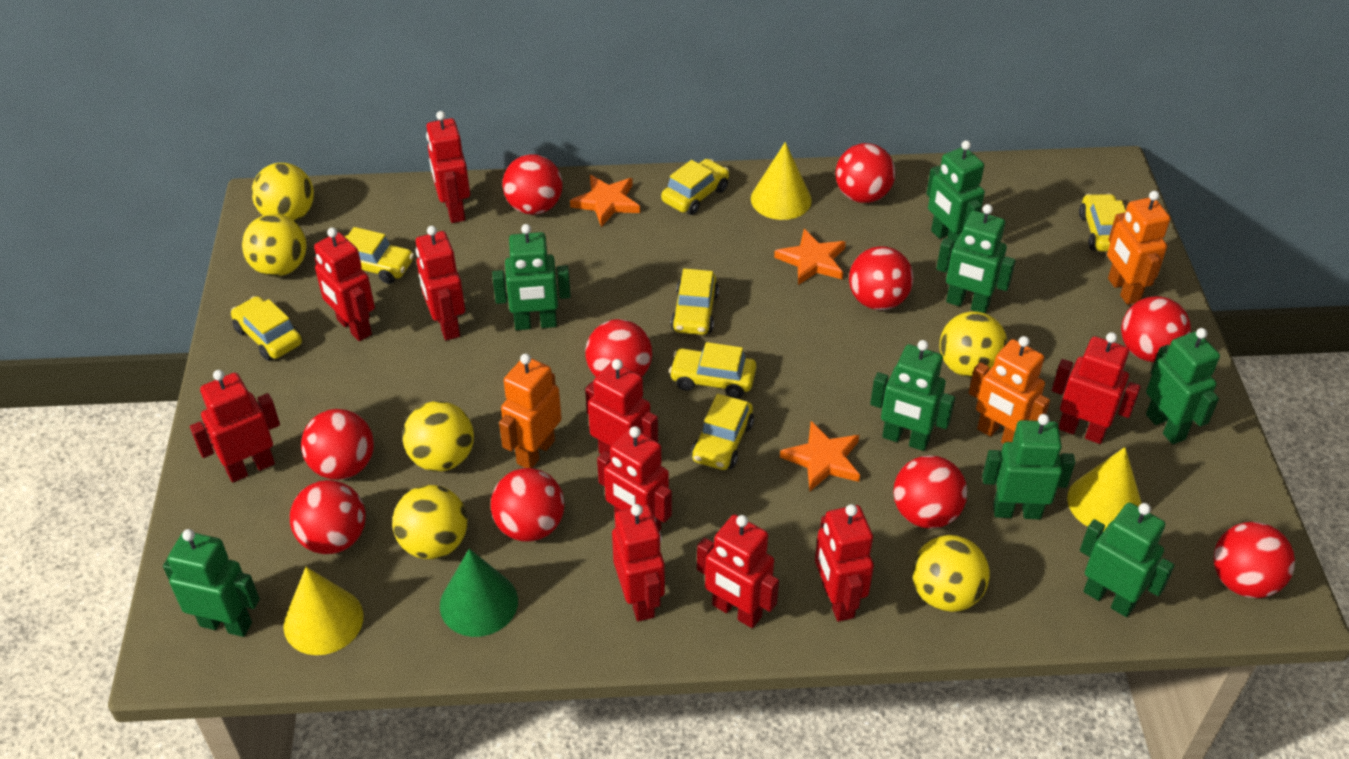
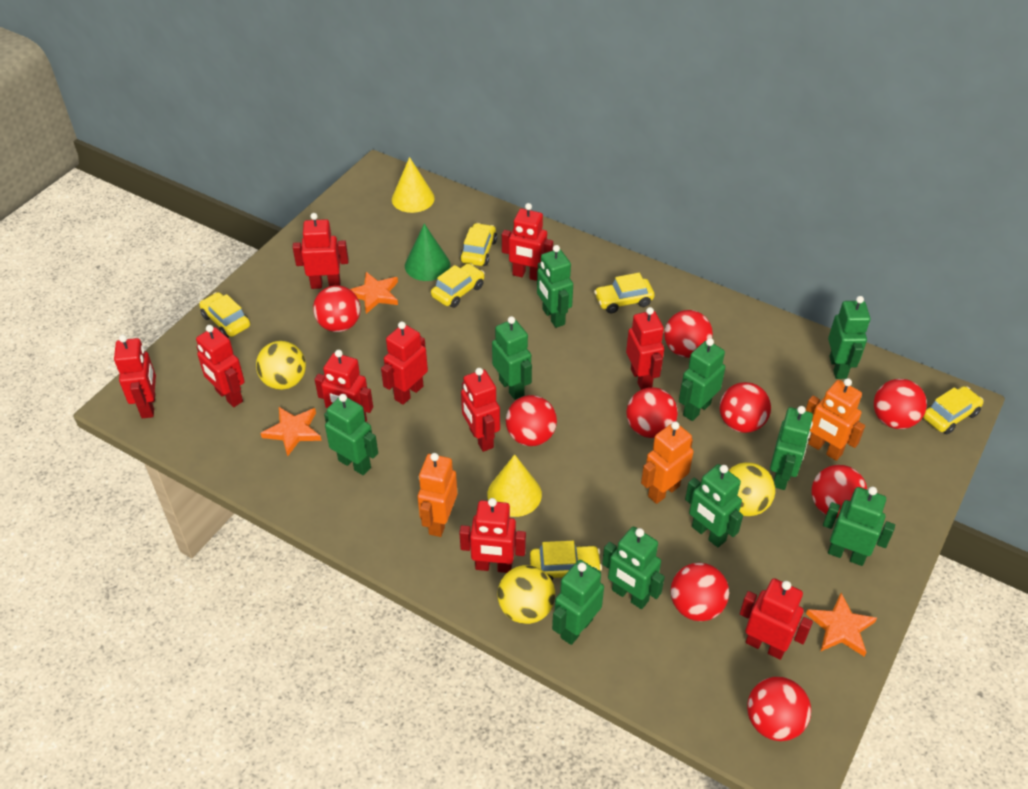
green robot: 8 -> 10
red ball: 10 -> 9
yellow ball: 6 -> 3
yellow car: 7 -> 6
yellow cone: 3 -> 2

